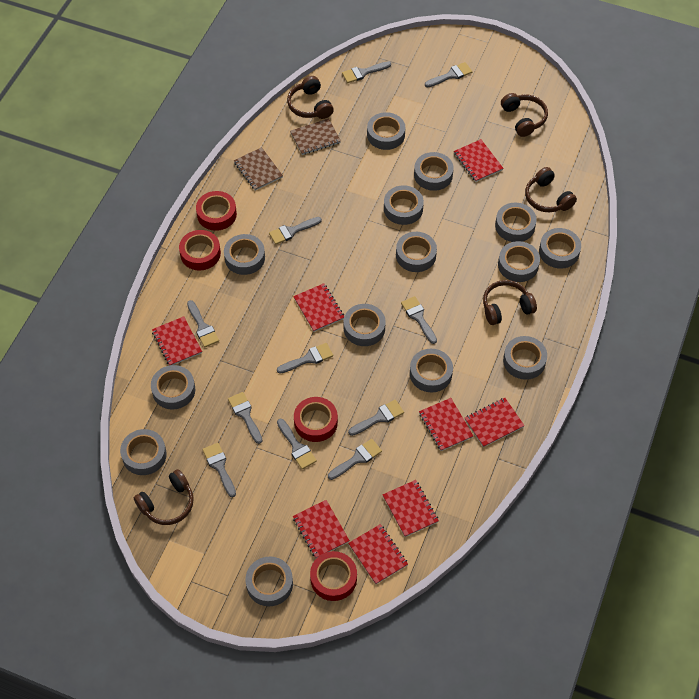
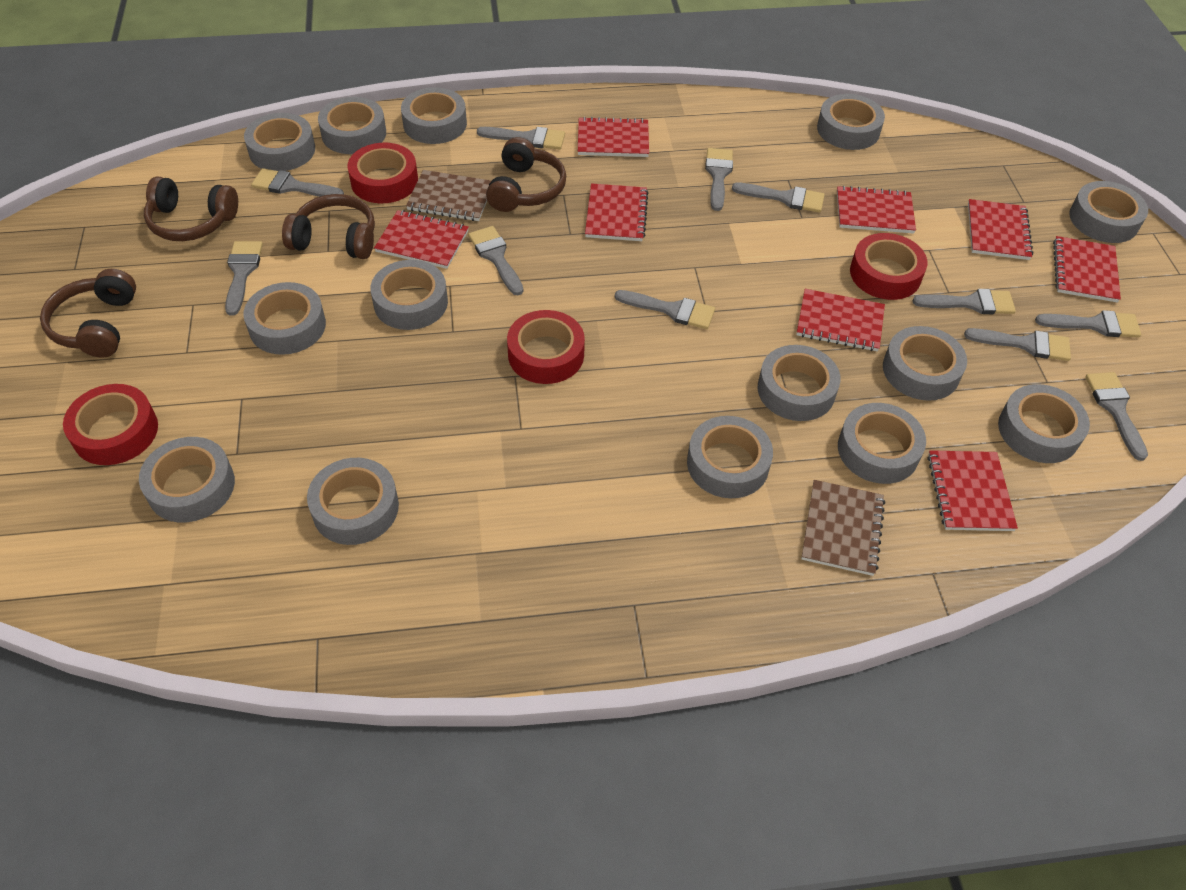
brown headphones: 5 -> 4

